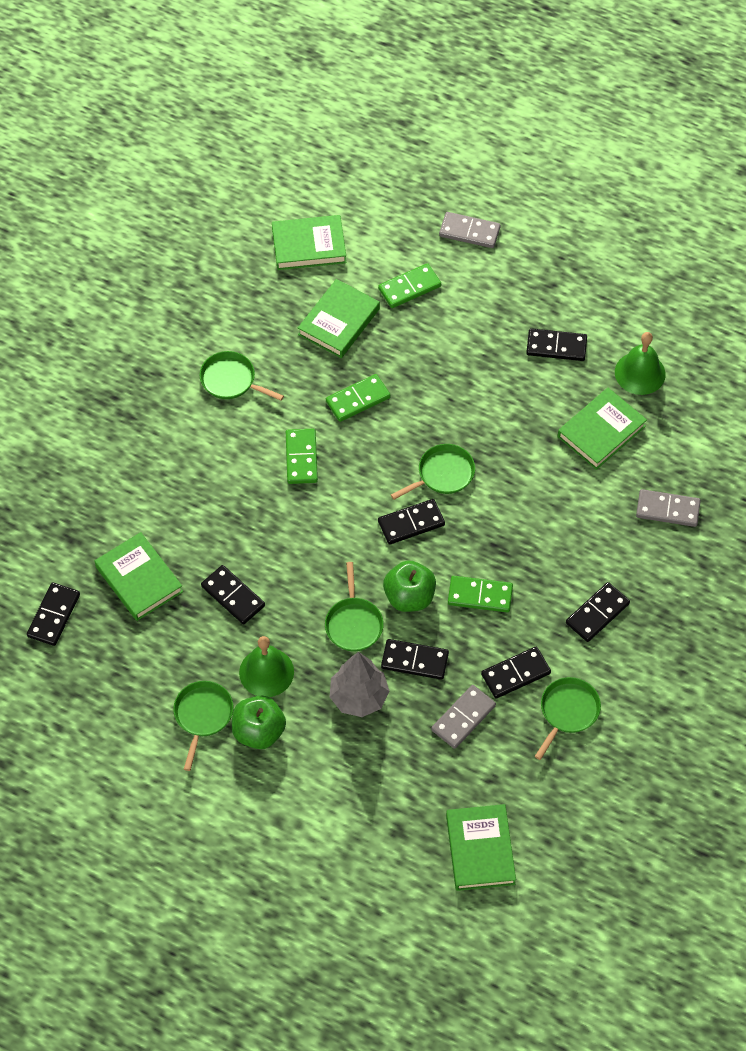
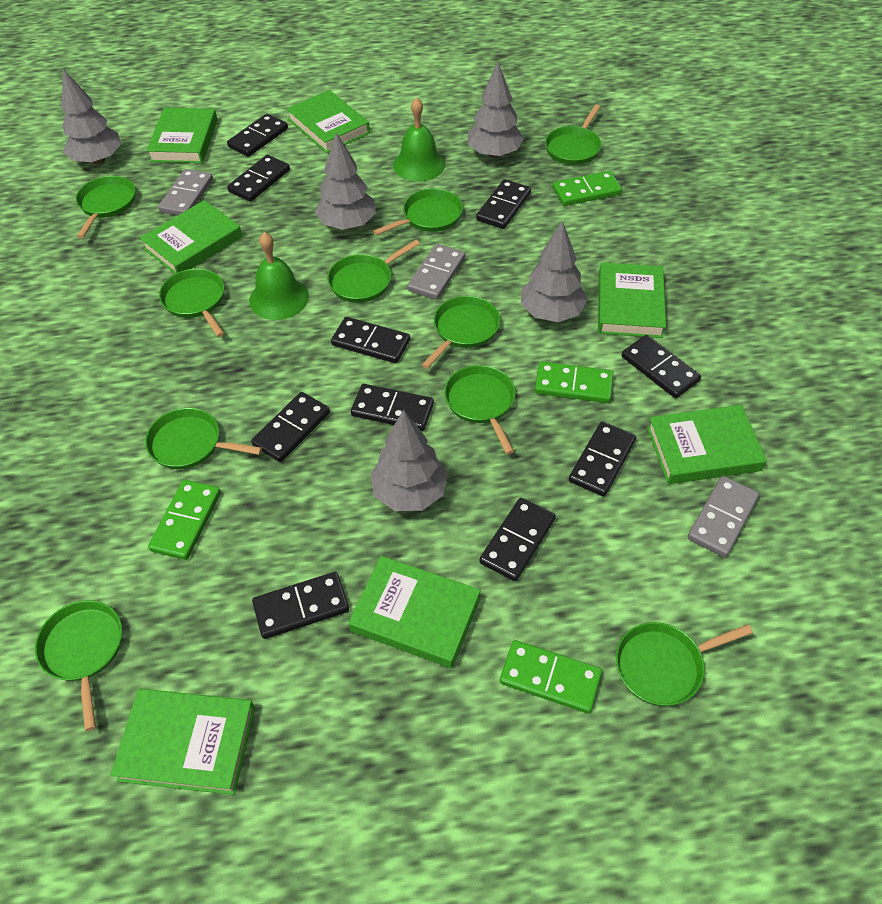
black domino: 7 -> 10
green apple: 2 -> 0
green book: 5 -> 7
green pan: 5 -> 10
grey tree: 1 -> 5

